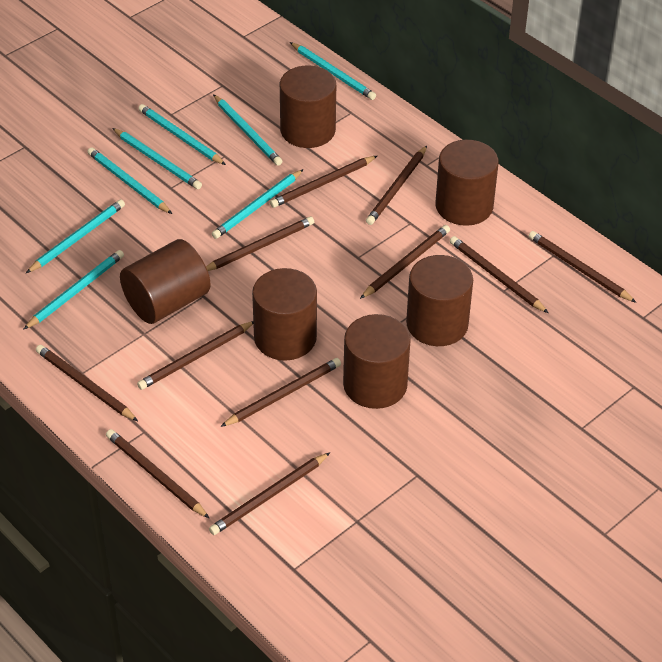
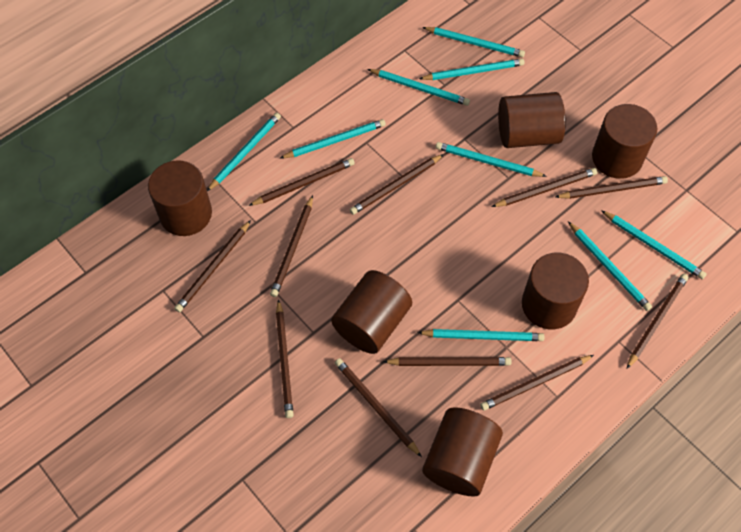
turquoise pencil: 8 -> 9

